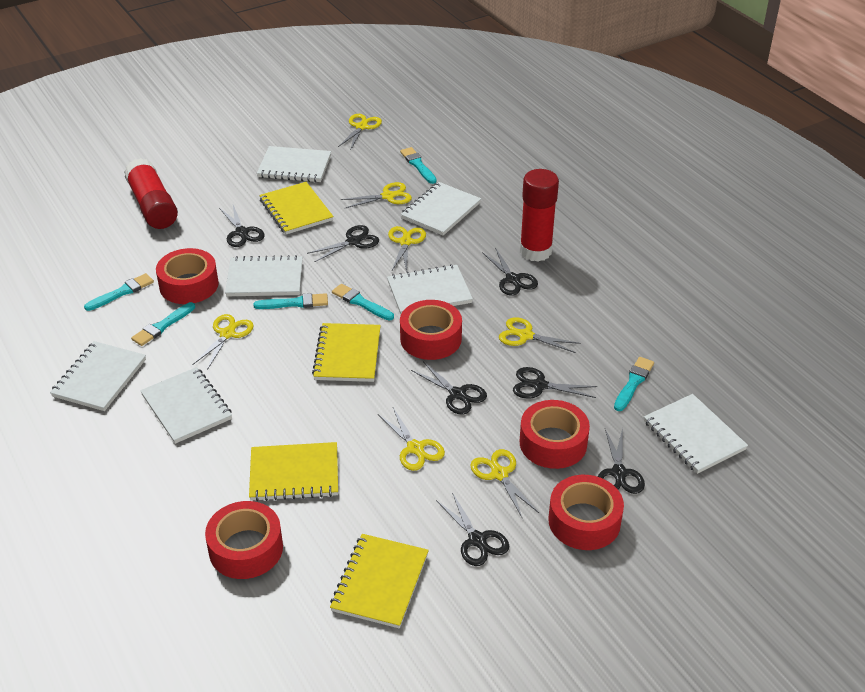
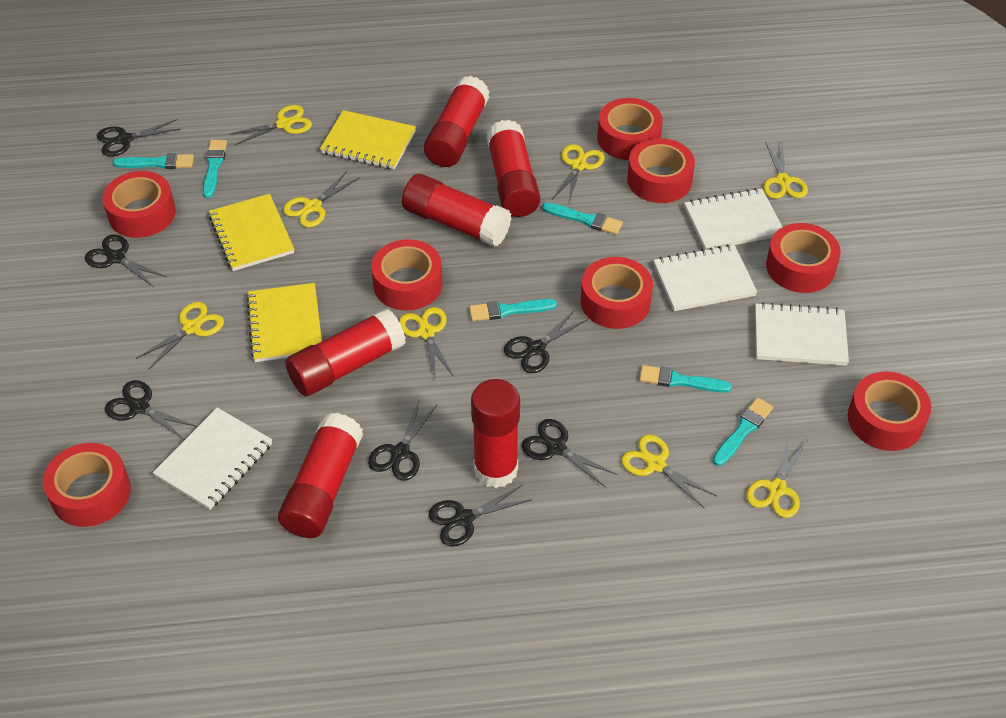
red glue stick: 2 -> 6
red tape: 5 -> 8
white notebook: 7 -> 4
yellow notebook: 4 -> 3
yellow scissors: 7 -> 8

